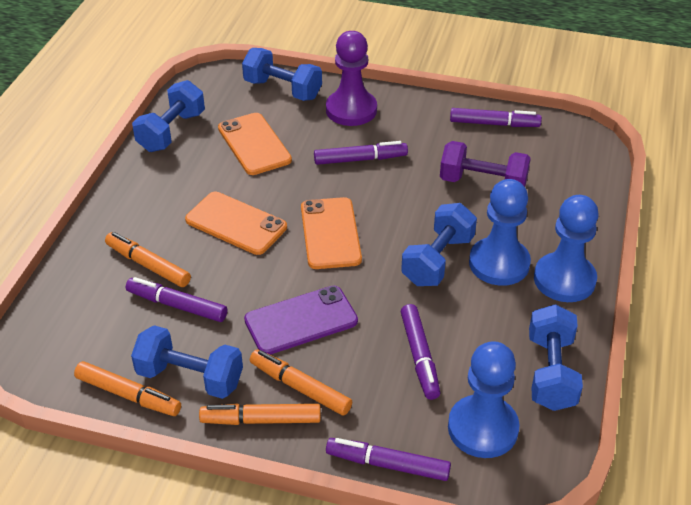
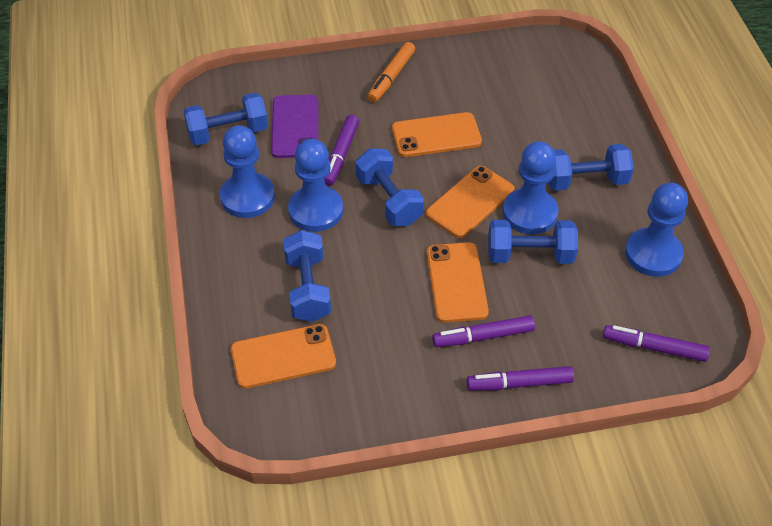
blue pawn: 3 -> 4
orange marker: 4 -> 1
orange phone: 3 -> 4
purple dumbbell: 1 -> 0
purple marker: 5 -> 4
purple pawn: 1 -> 0

